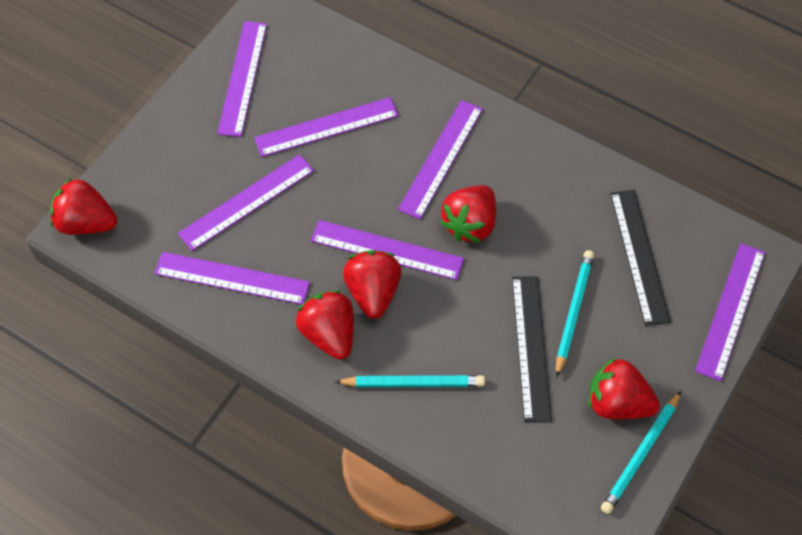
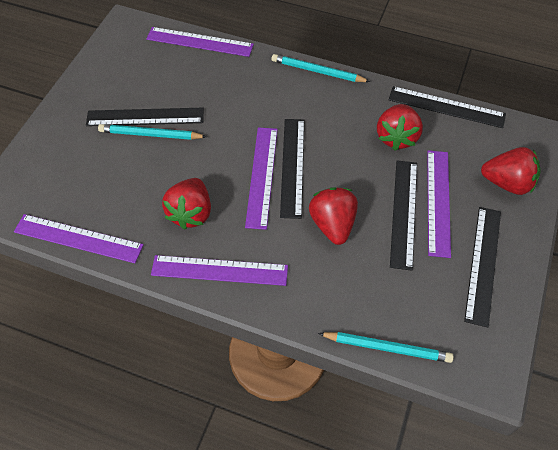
black ruler: 2 -> 5
purple ruler: 7 -> 5
red strawberry: 5 -> 4

